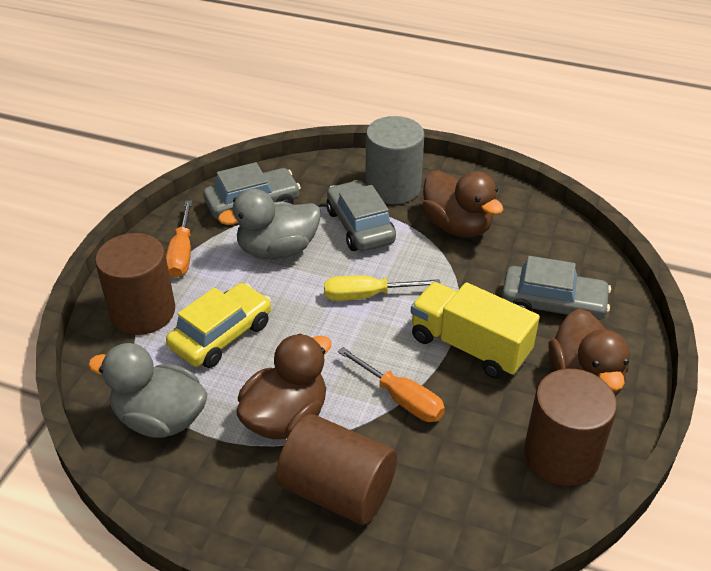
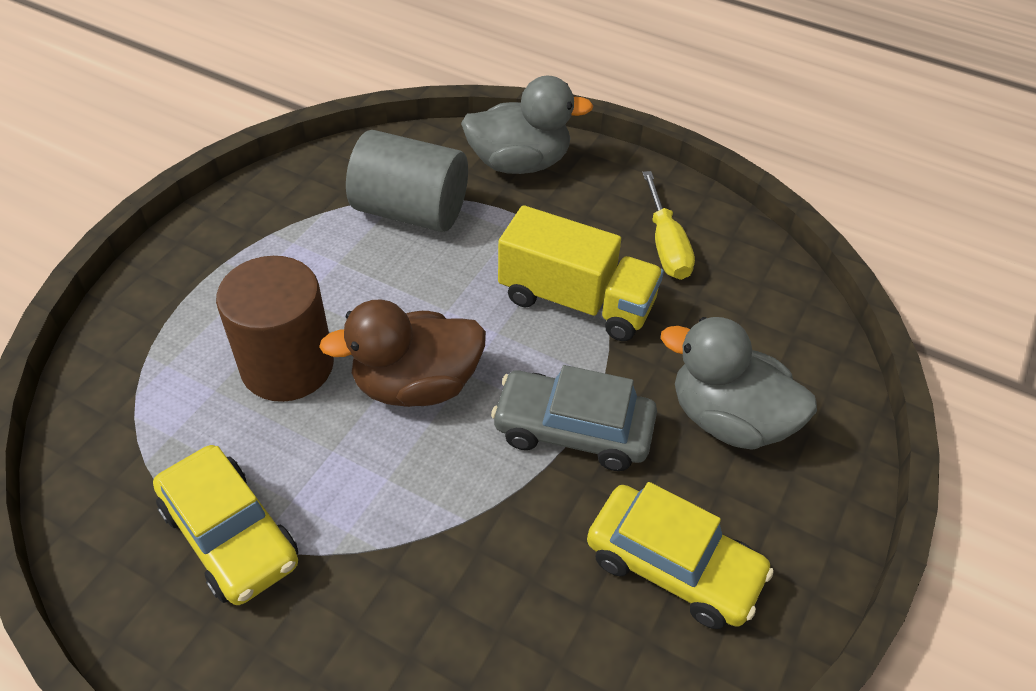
brown cylinder: 3 -> 1
brown duck: 3 -> 1
grey car: 3 -> 1
orange screwdriver: 2 -> 0
yellow car: 1 -> 2

